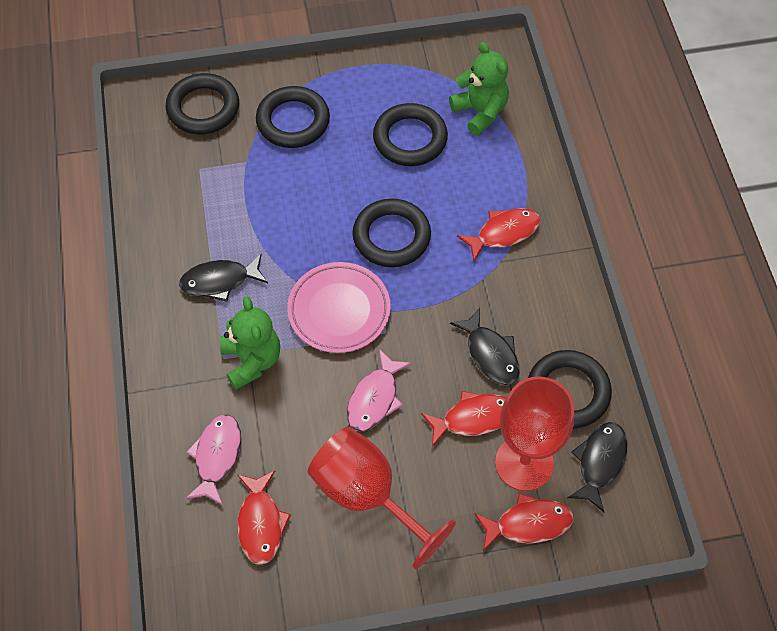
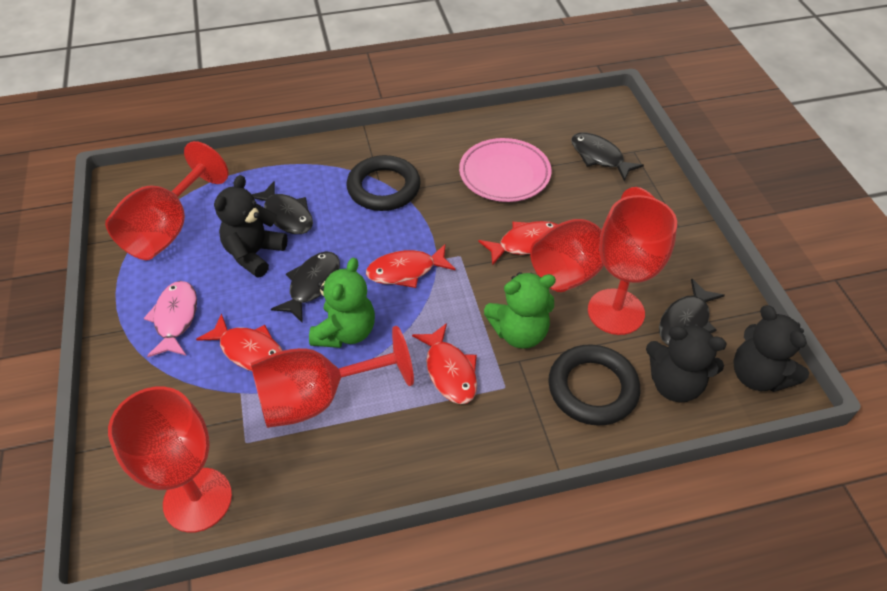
black fish: 3 -> 4
black ring: 5 -> 2
black teddy bear: 0 -> 3
pink fish: 2 -> 1
red goblet: 2 -> 5

